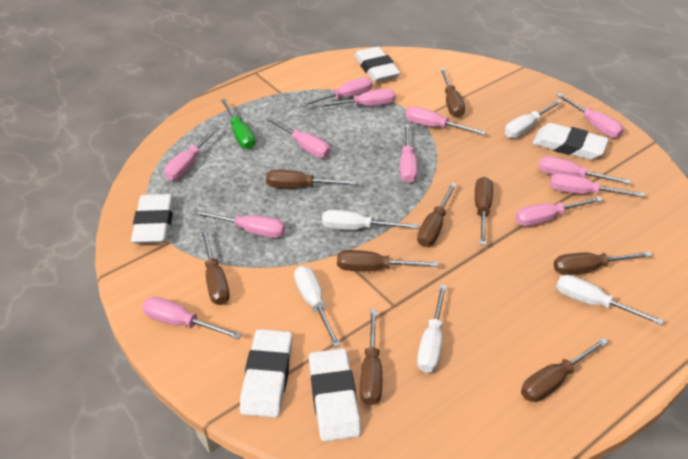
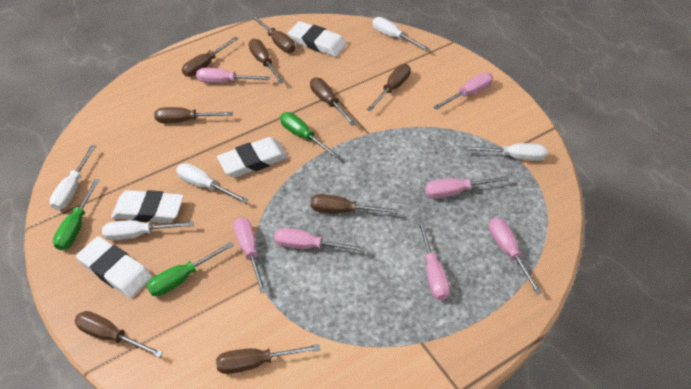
green screwdriver: 1 -> 3
pink screwdriver: 12 -> 7
white eraser: 5 -> 4

